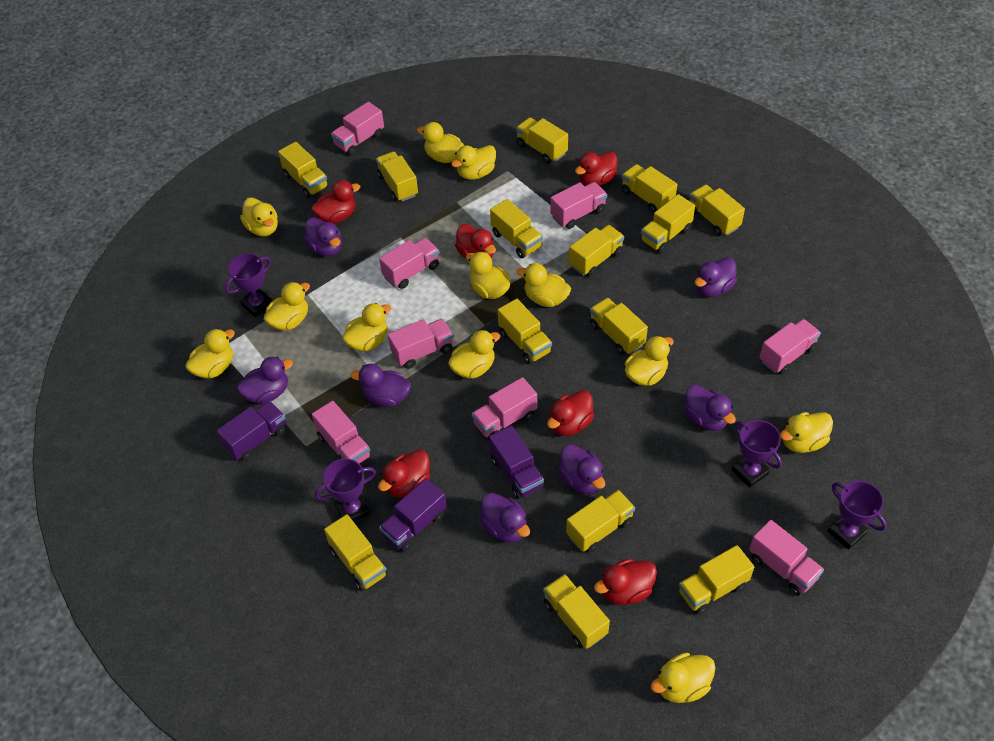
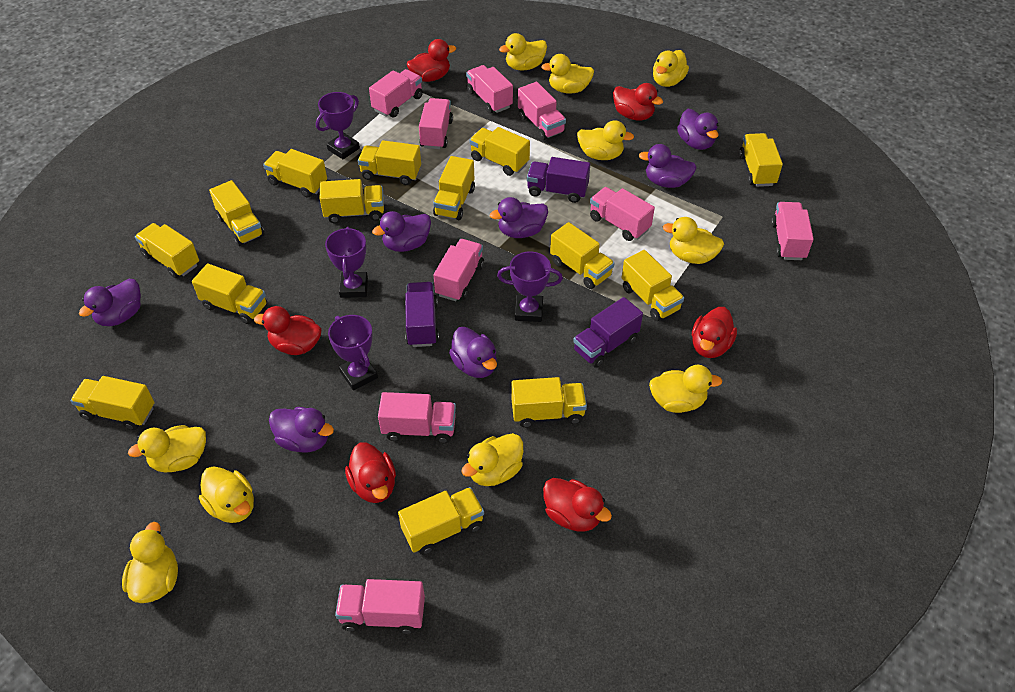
pink truck: 8 -> 9
yellow duck: 12 -> 10

